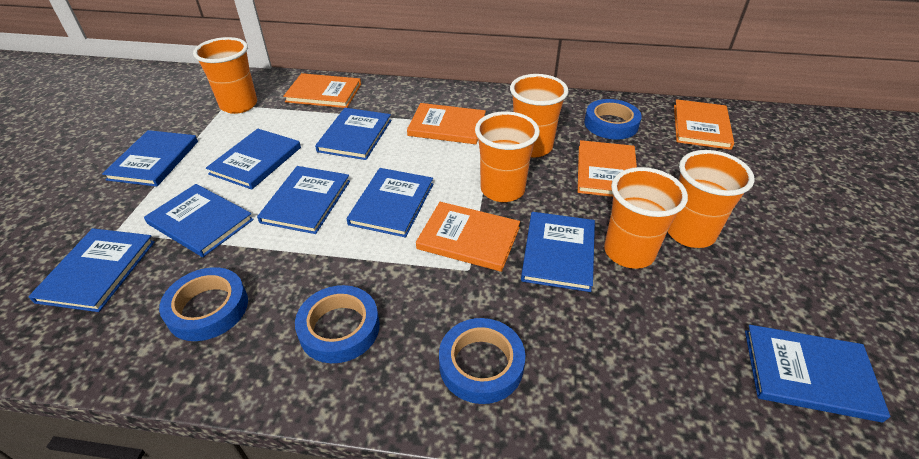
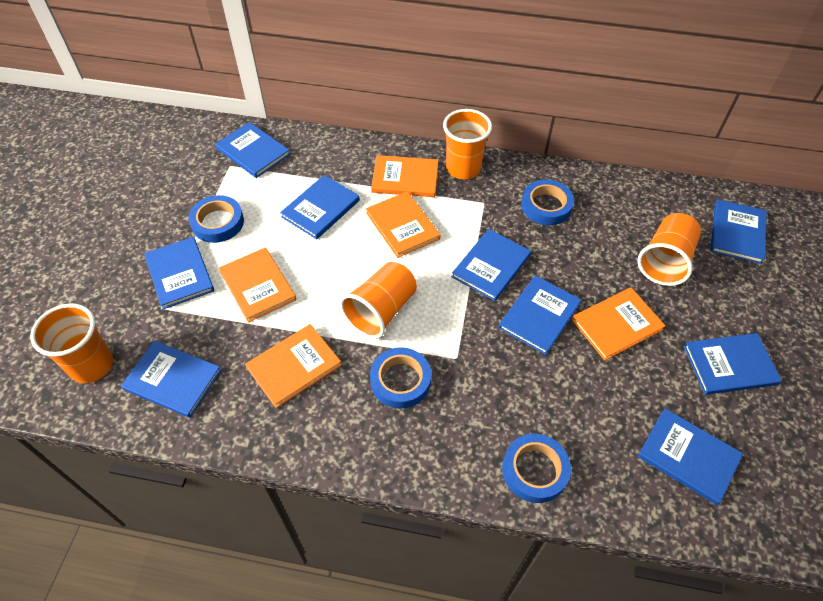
orange cup: 5 -> 4

